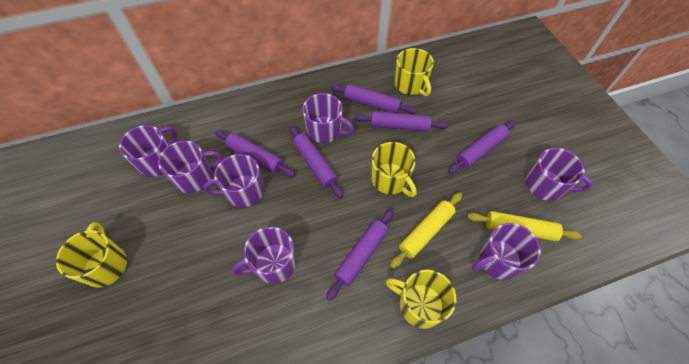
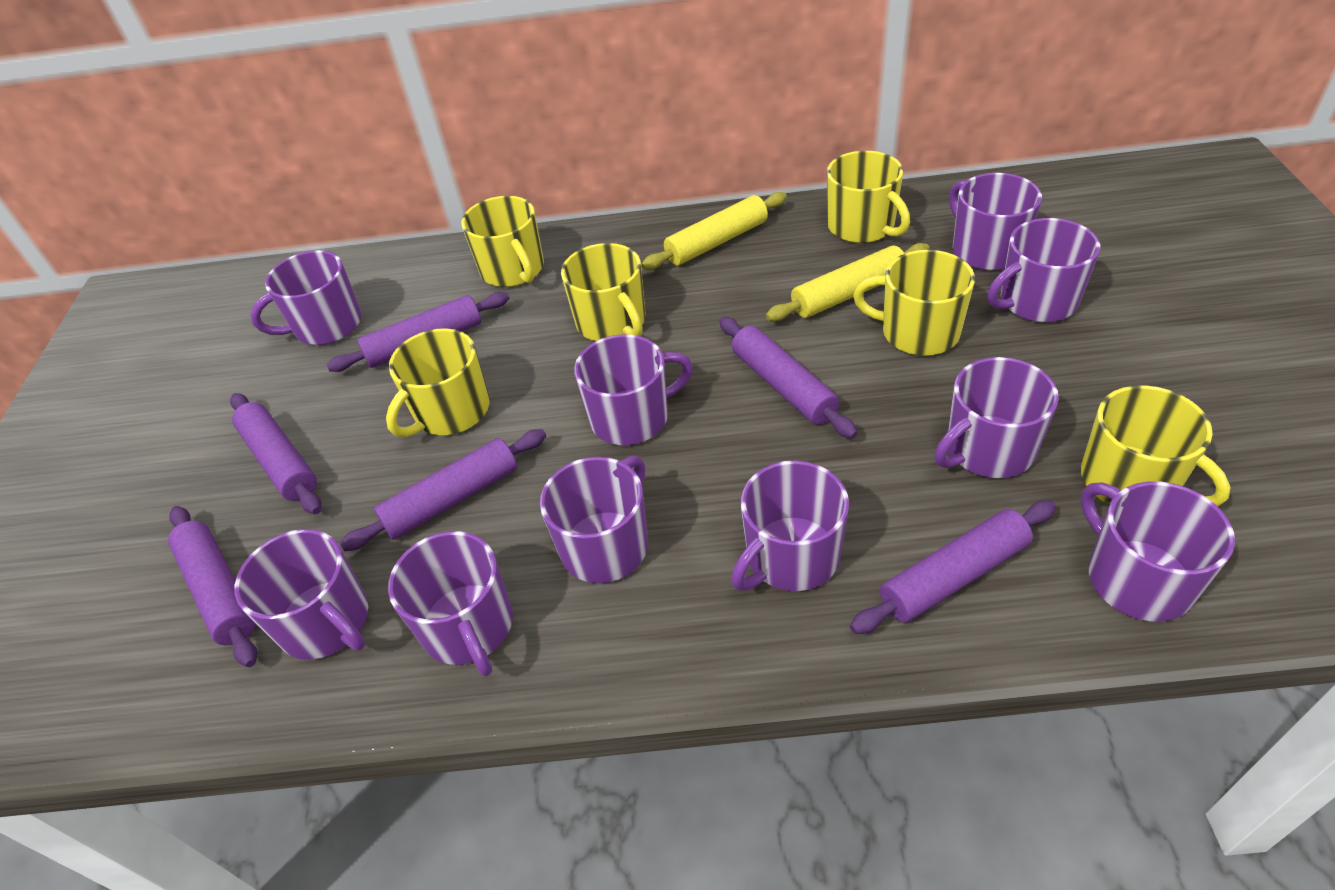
purple mug: 7 -> 10
yellow mug: 4 -> 6

